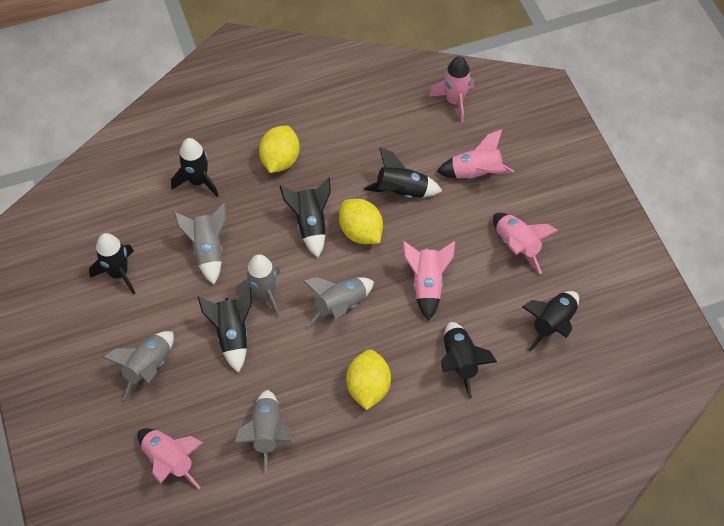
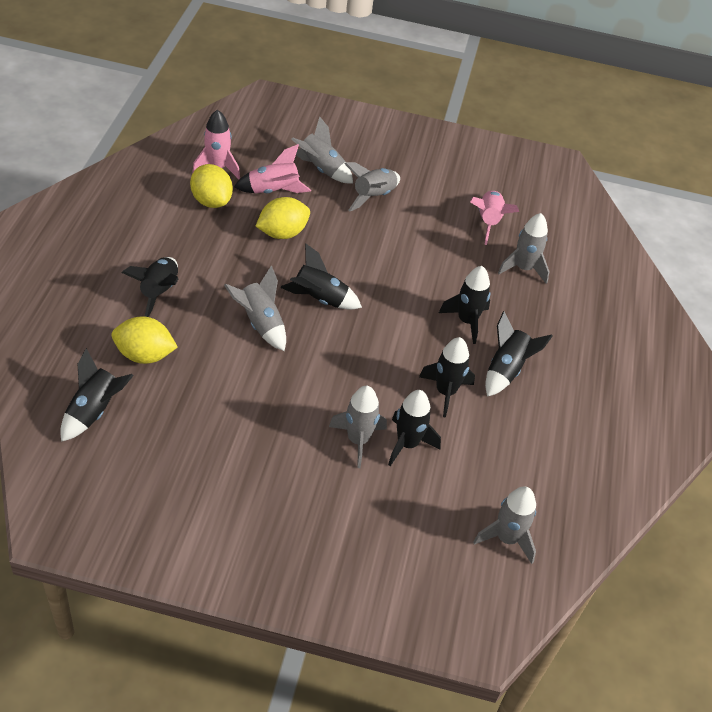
grey rocket: 5 -> 6
pink rocket: 5 -> 3

